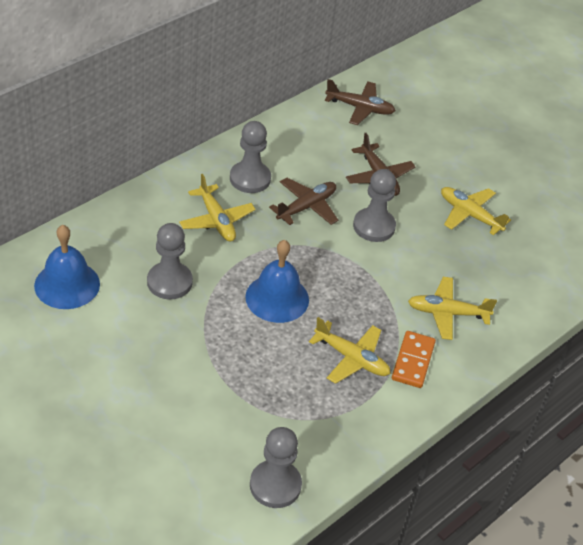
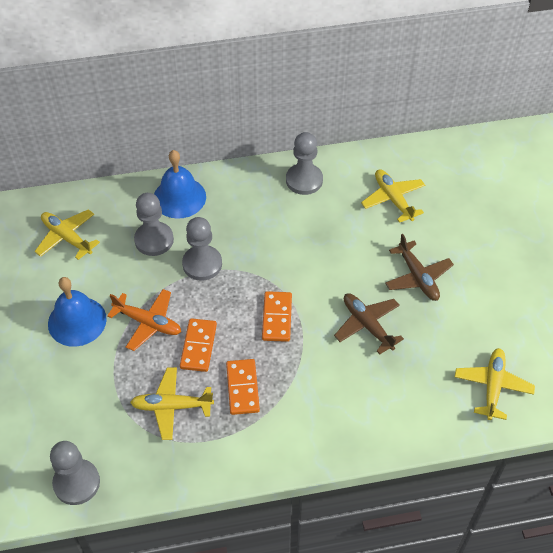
brown plane: 3 -> 2
orange domino: 1 -> 3
orange plane: 0 -> 1

